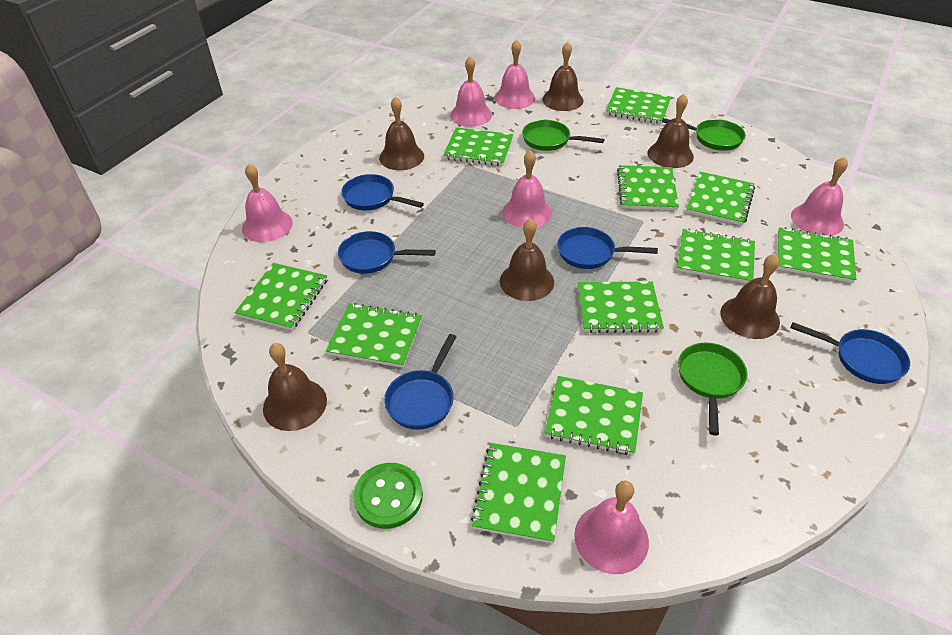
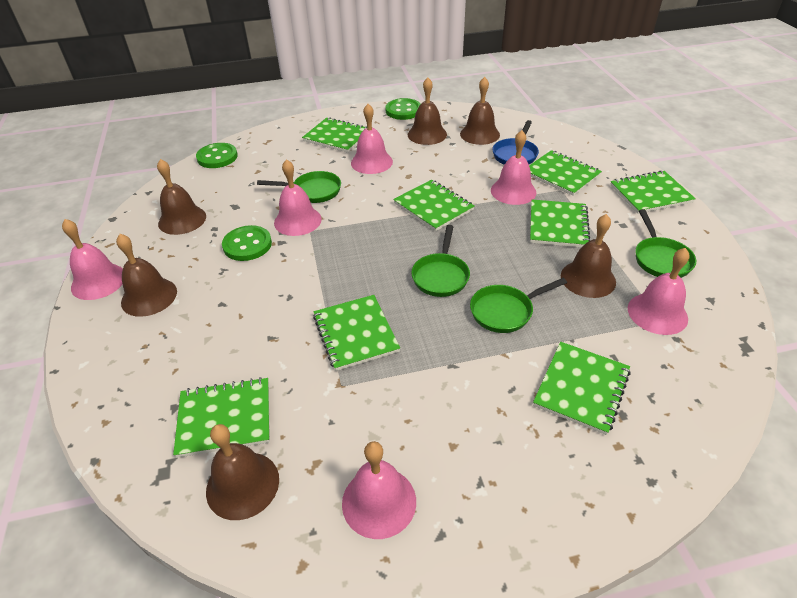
blue pan: 5 -> 1
green button: 1 -> 3
green notebook: 11 -> 8
green pan: 3 -> 4

